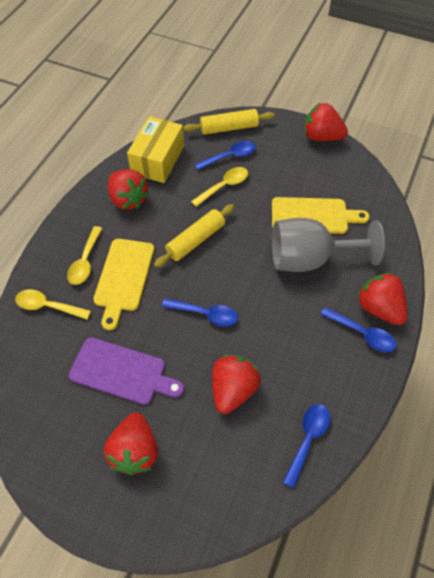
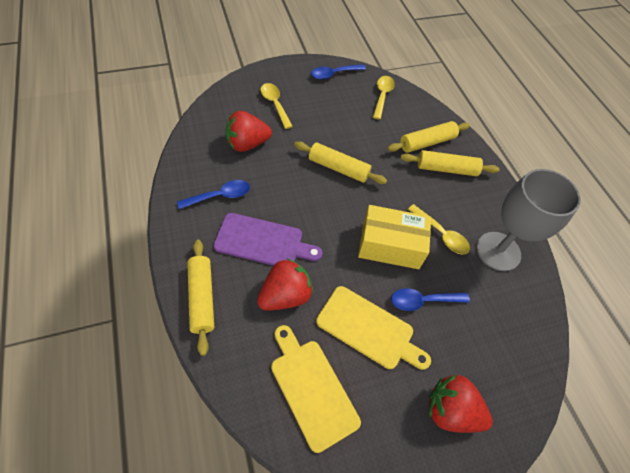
blue spoon: 4 -> 3
red strawberry: 5 -> 3
yellow rolling pin: 2 -> 4

